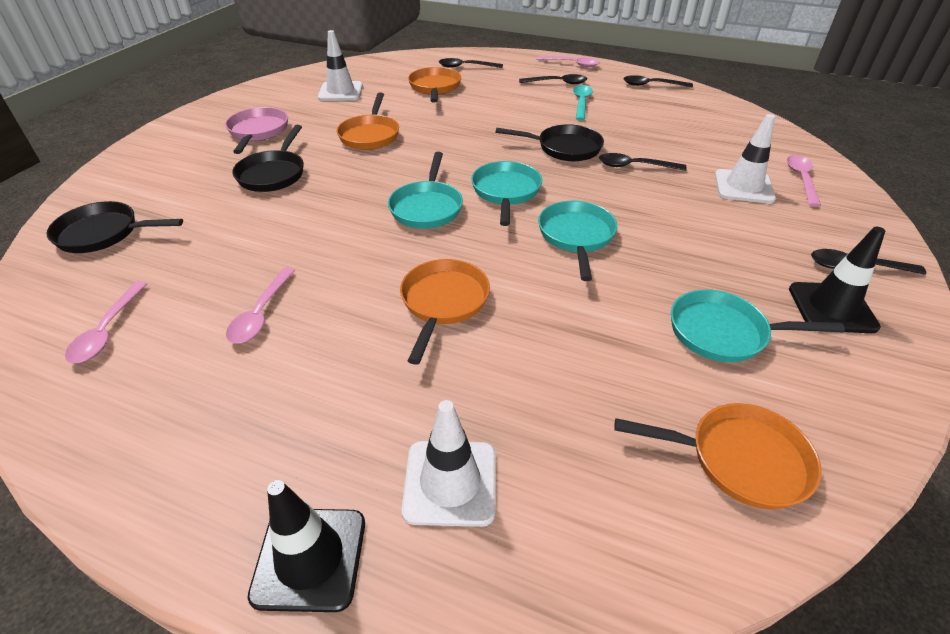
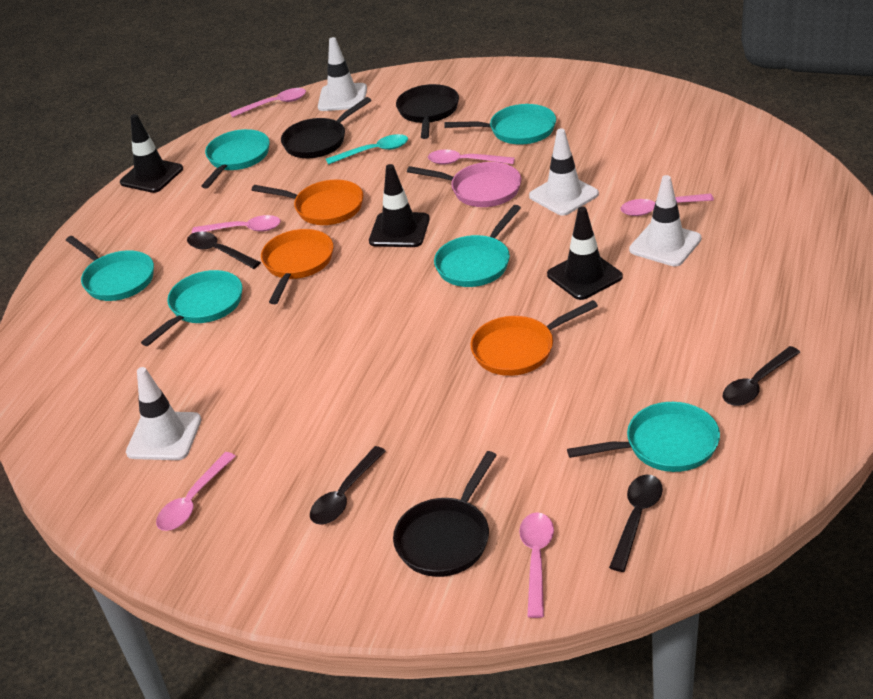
black spoon: 5 -> 4
black traffic cone: 2 -> 3
orange pan: 4 -> 3
pink spoon: 4 -> 6
turquoise pan: 4 -> 6
white traffic cone: 3 -> 4

